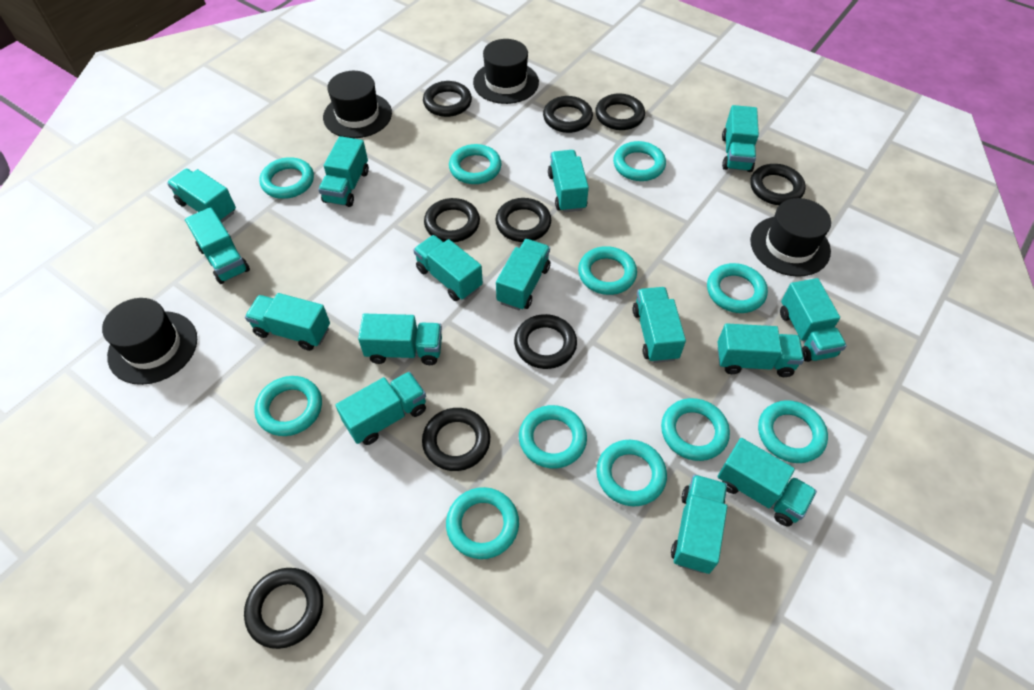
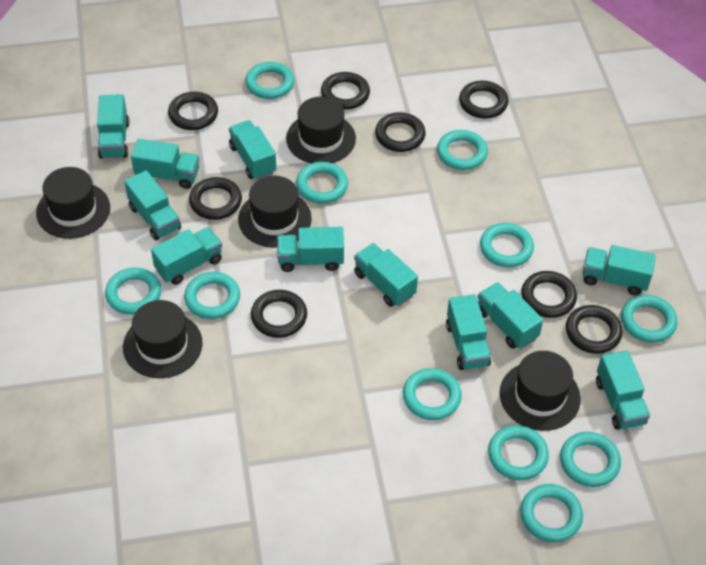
black hat: 4 -> 5
black ring: 9 -> 8
turquoise truck: 15 -> 11

